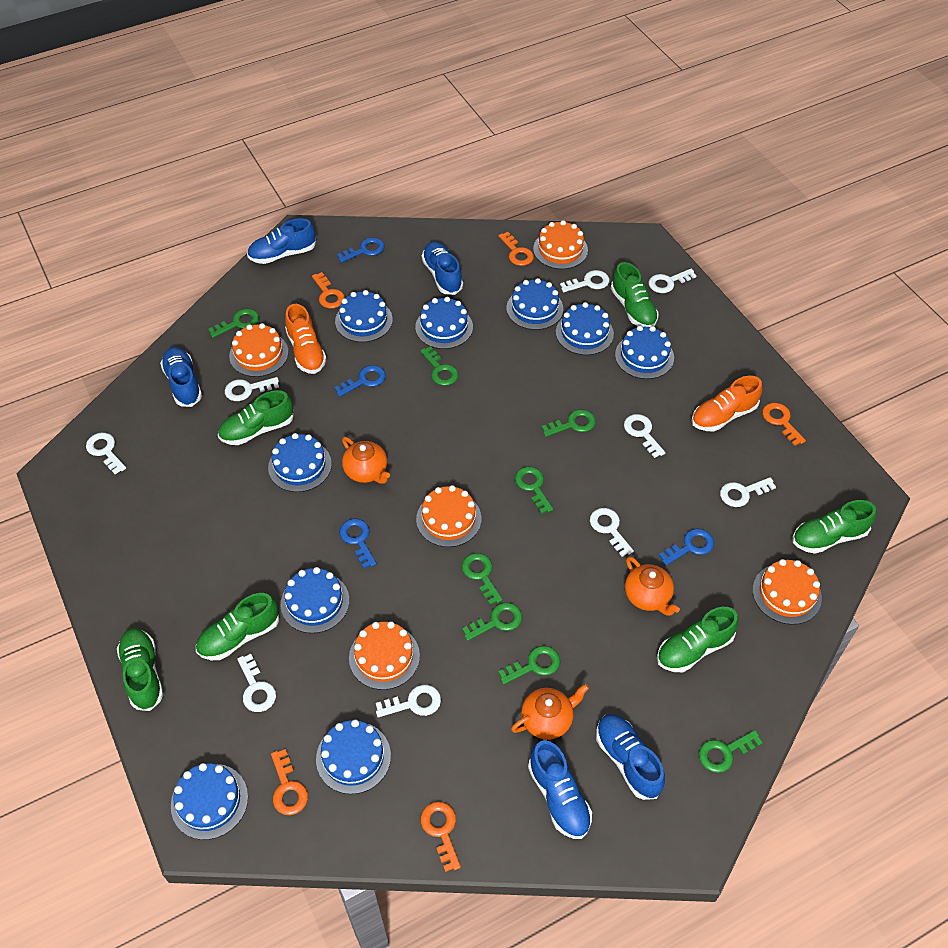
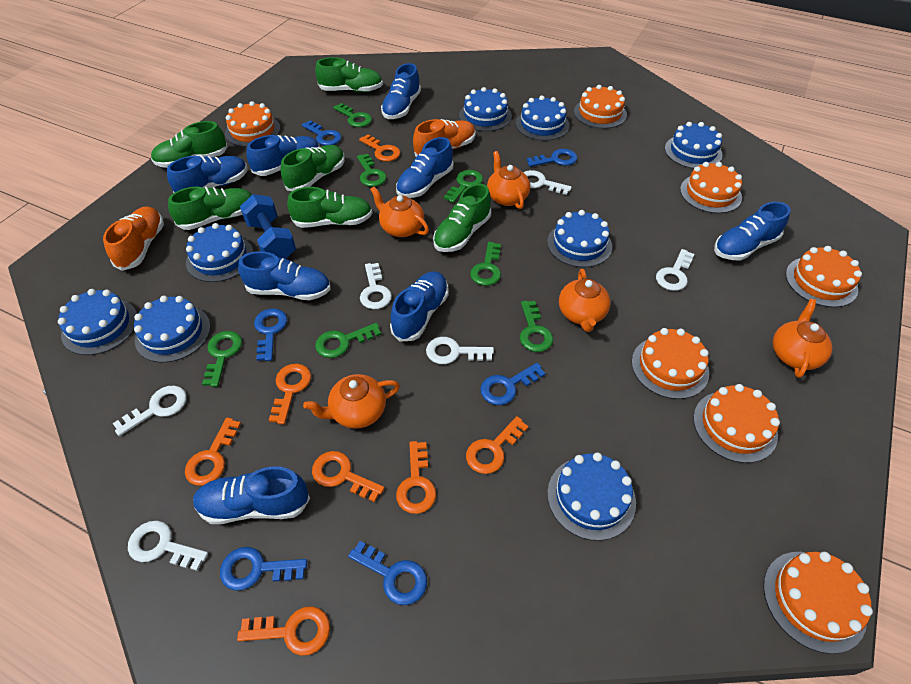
blue cake: 9 -> 8
blue dumbbell: 0 -> 1
blue key: 4 -> 6
blue shoe: 5 -> 8
green key: 8 -> 7
orange cake: 5 -> 7
orange key: 5 -> 7
orange teapot: 3 -> 5
white key: 9 -> 6

